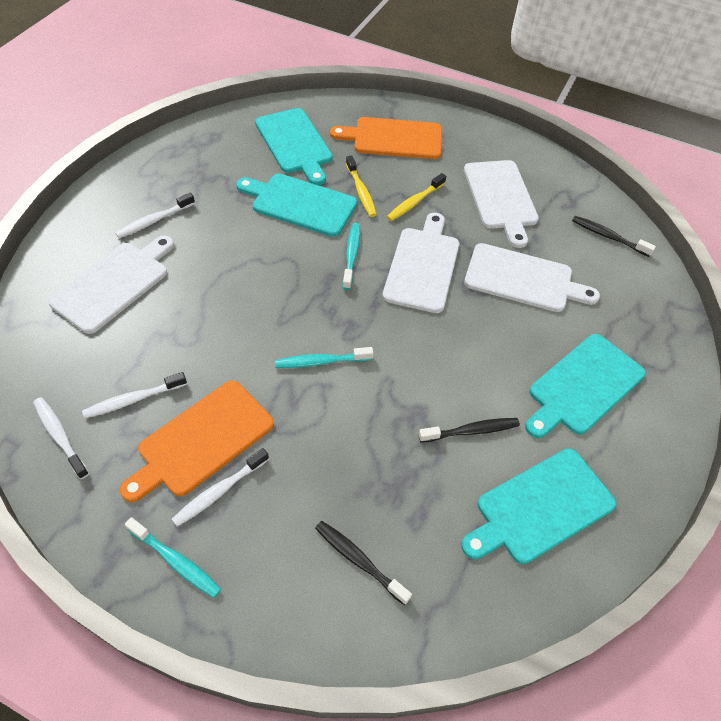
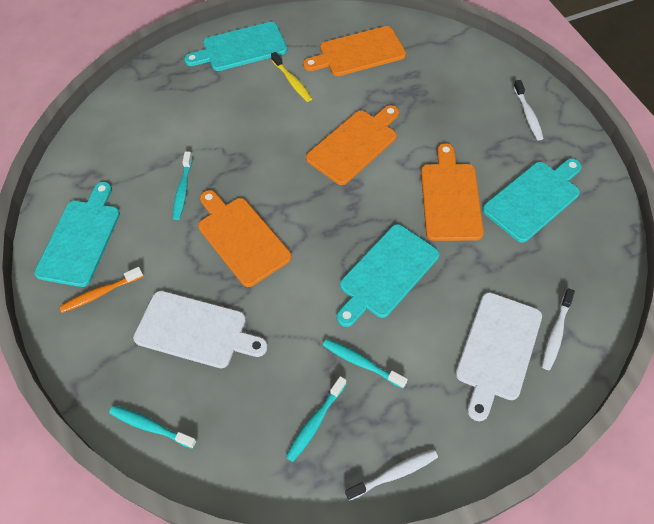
black toothbrush: 3 -> 0
orange cutting board: 2 -> 4
orange toothbrush: 0 -> 1
turquoise toothbrush: 3 -> 4
white cutting board: 4 -> 2
white toothbrush: 4 -> 3
yellow toothbrush: 2 -> 1

